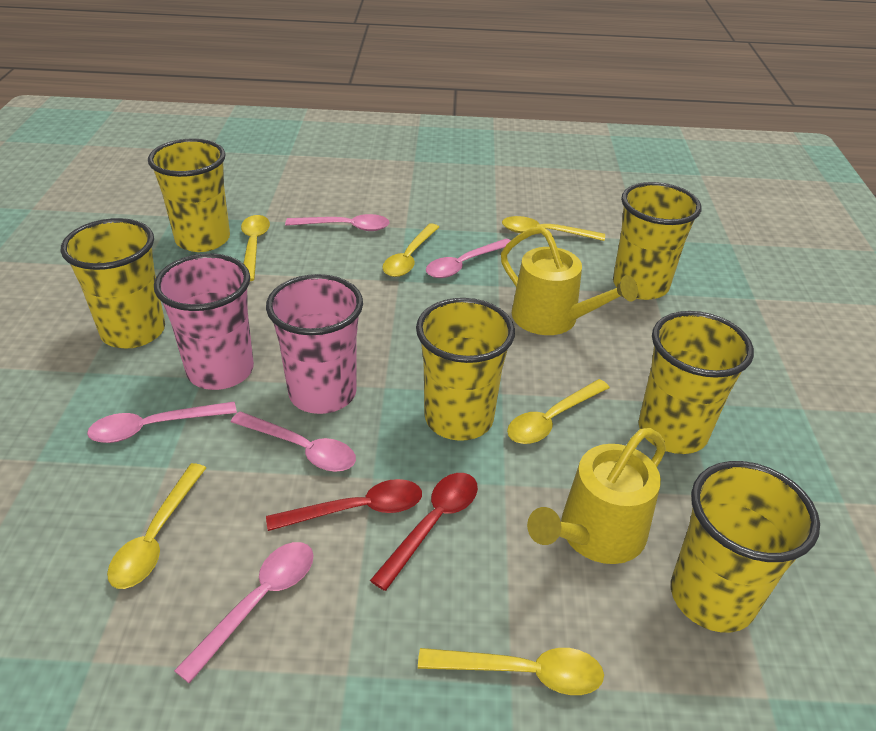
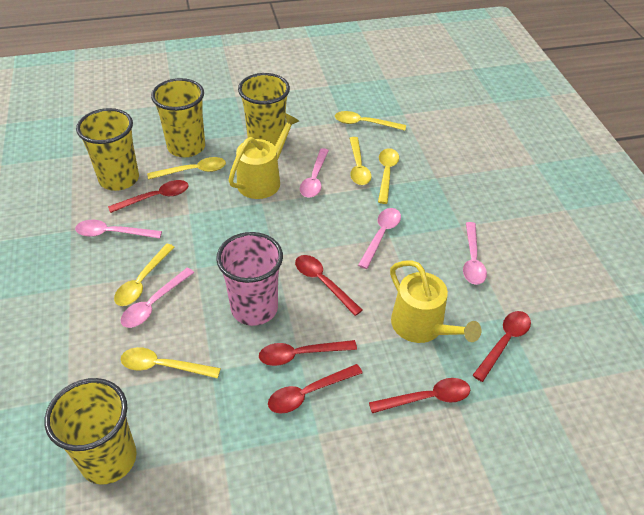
pink cup: 2 -> 1
red spoon: 2 -> 6
yellow cup: 6 -> 4

